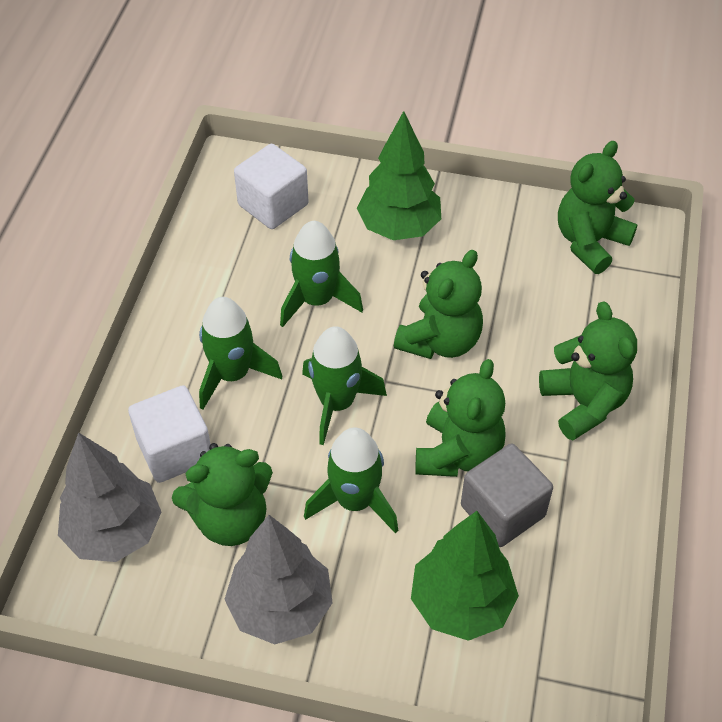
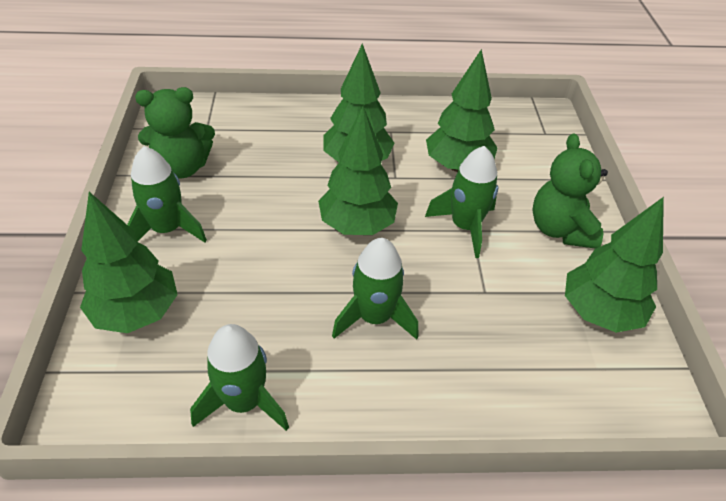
green teddy bear: 5 -> 2
green tree: 2 -> 5
grey cube: 1 -> 0
grey tree: 2 -> 0
white cube: 2 -> 0

